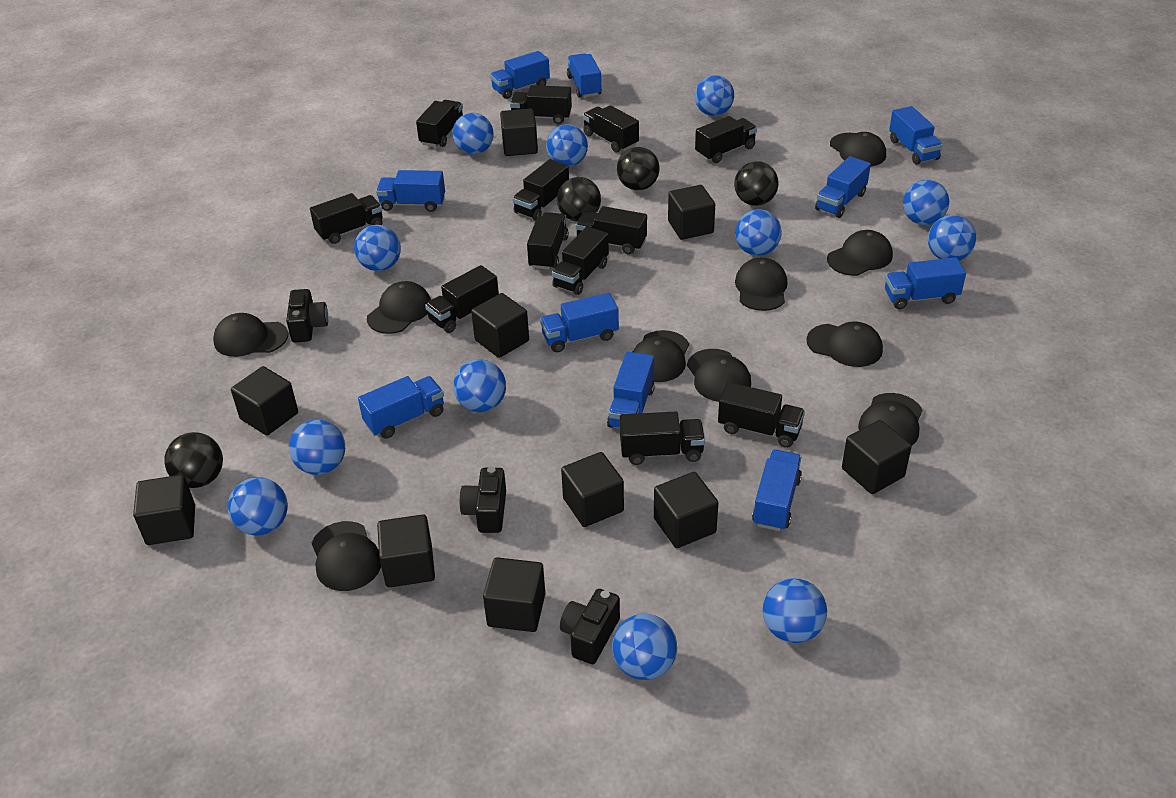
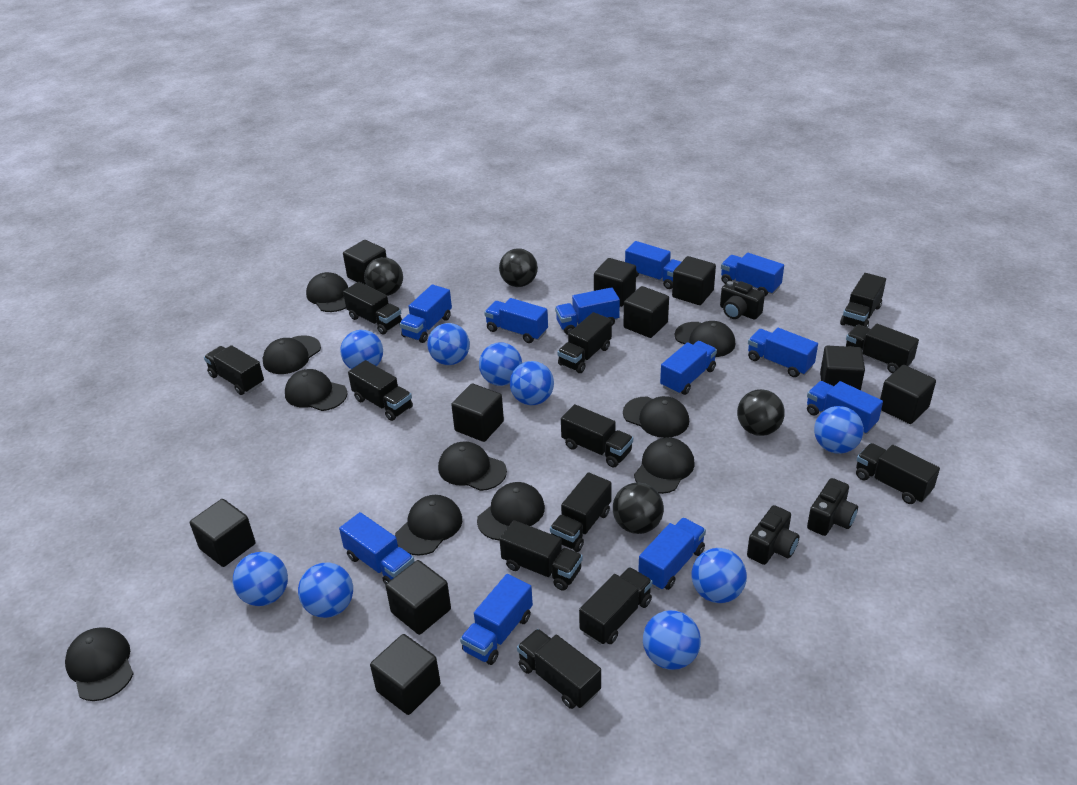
blue ball: 12 -> 9
blue truck: 10 -> 11

